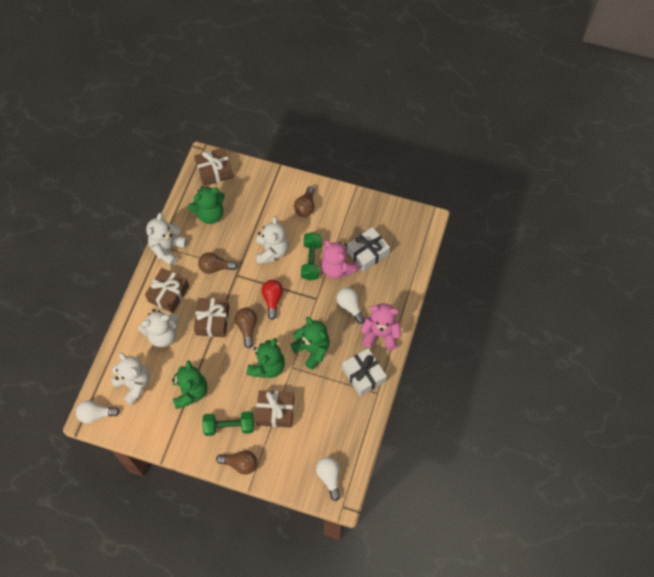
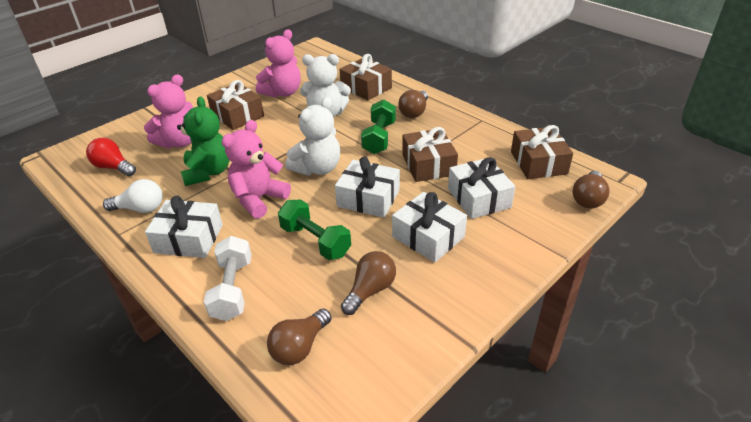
green teddy bear: 4 -> 1
pink teddy bear: 2 -> 3
white dumbbell: 0 -> 1
white gift: 2 -> 4
white light bulb: 3 -> 1
white teddy bear: 4 -> 2

